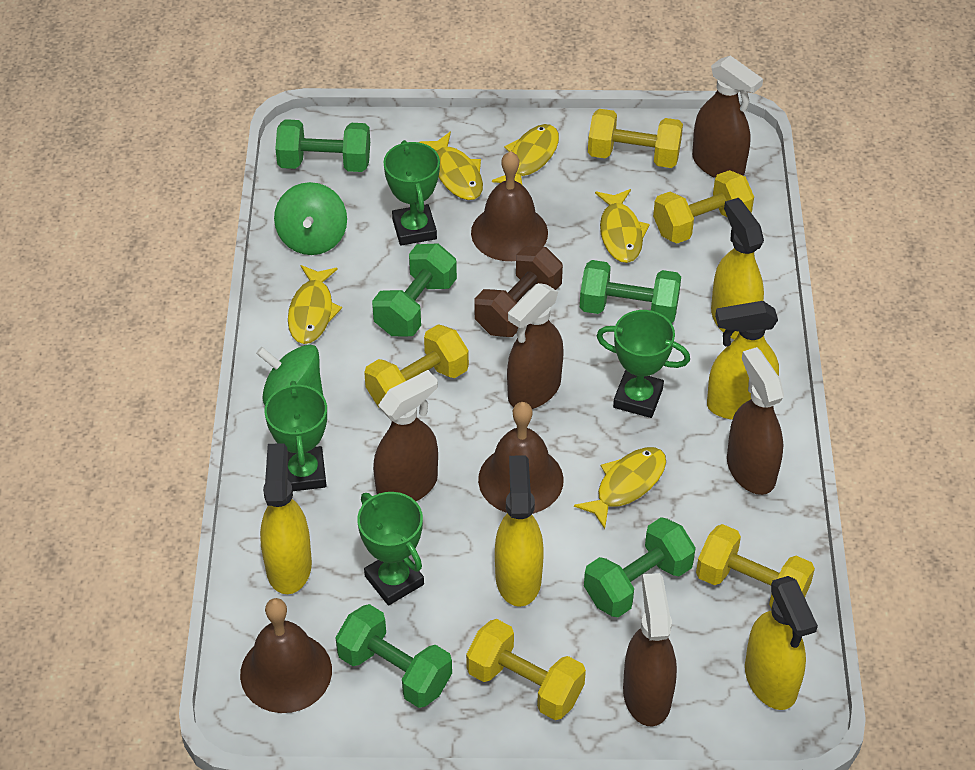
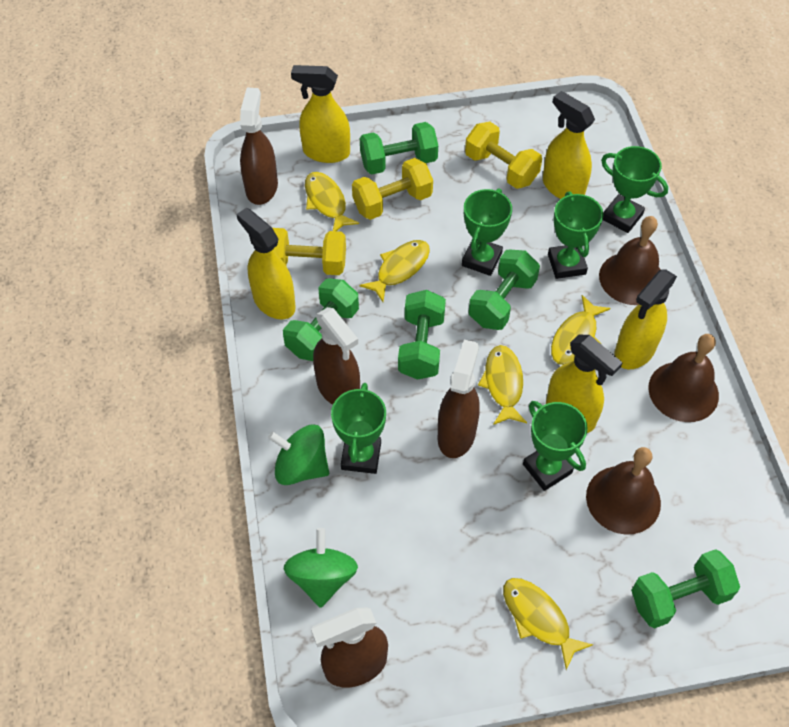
brown dumbbell: 1 -> 0
brown spray bottle: 5 -> 4
green trophy: 4 -> 5
yellow dumbbell: 5 -> 3

